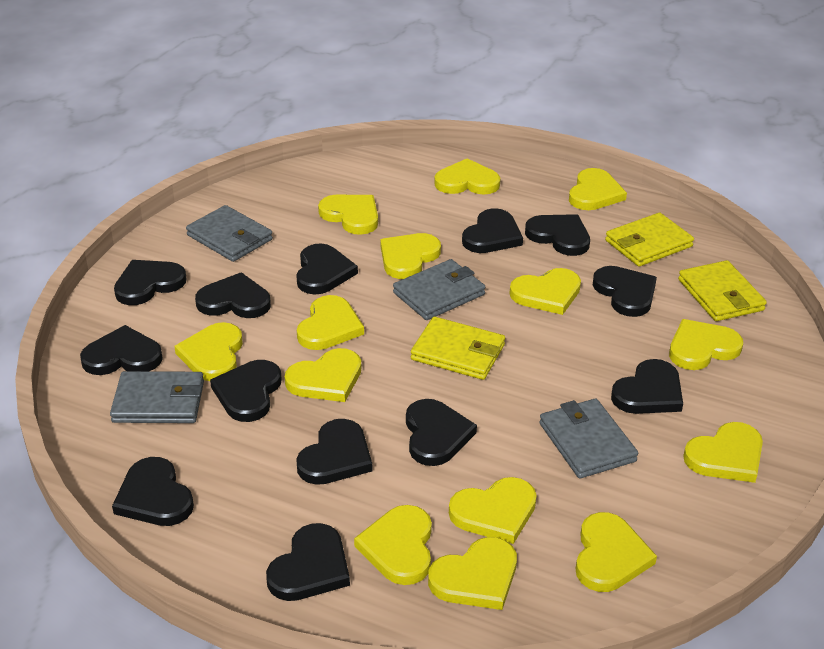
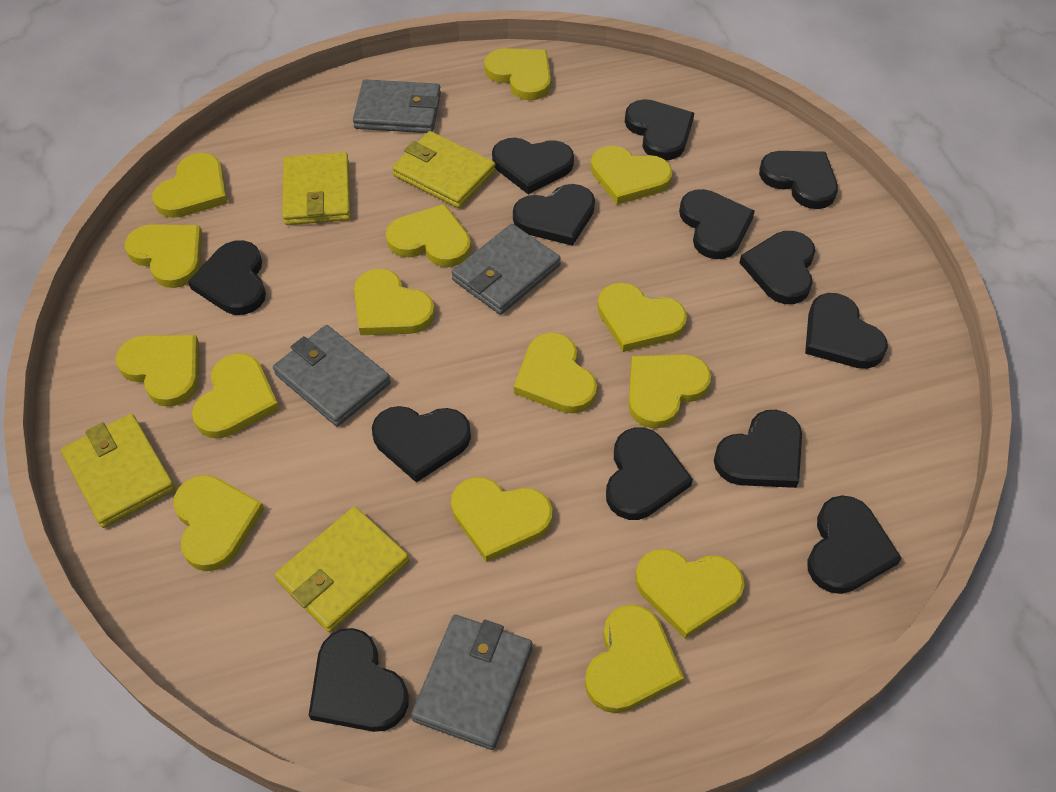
yellow heart: 14 -> 15
yellow wallet: 3 -> 4

